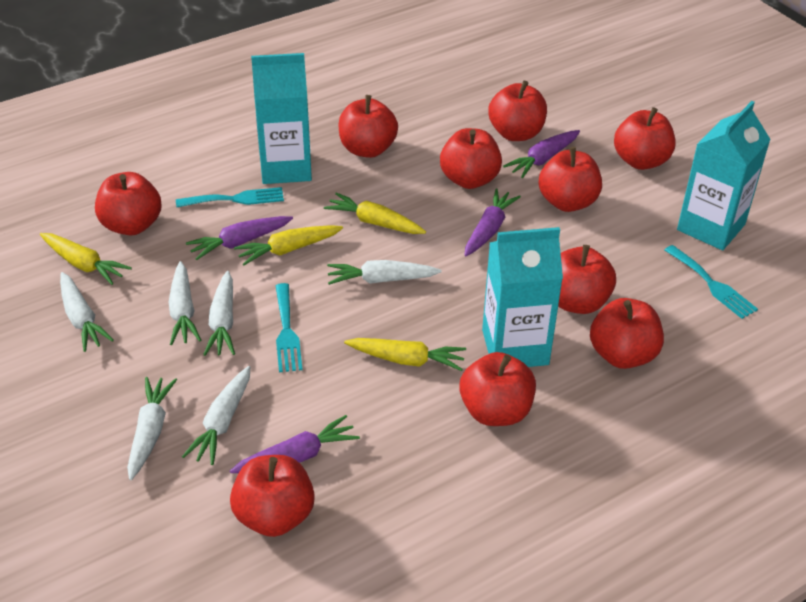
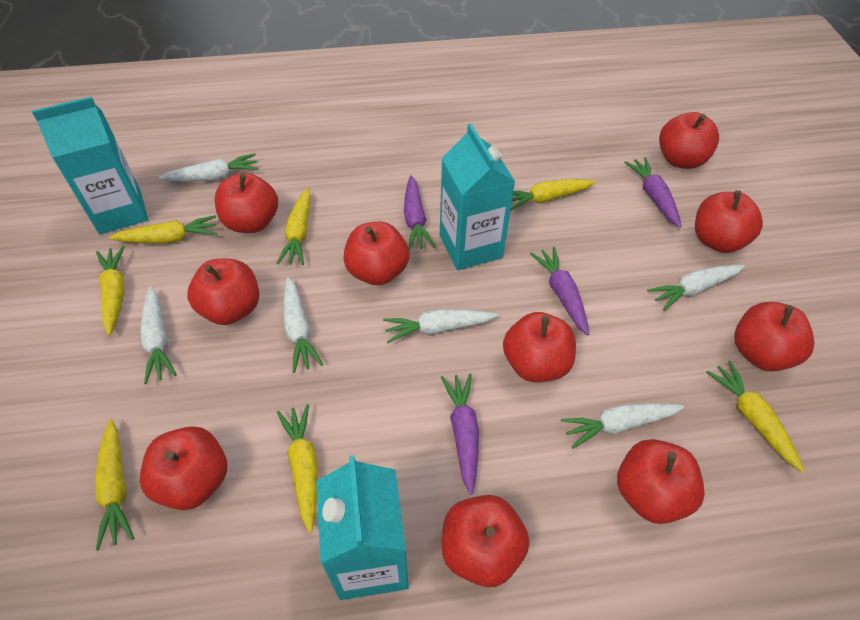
turquoise fork: 3 -> 0
yellow carrot: 4 -> 7

